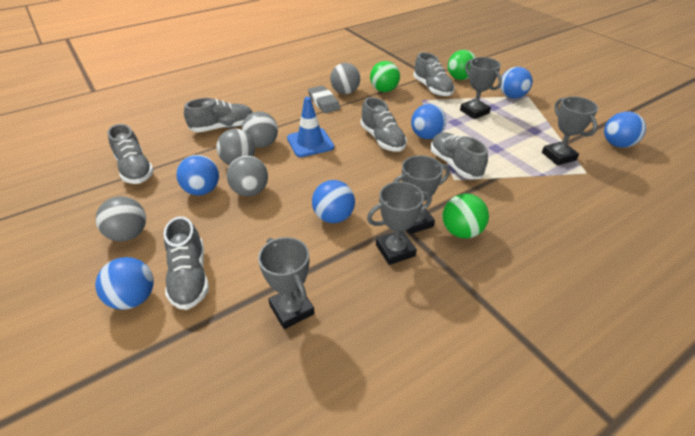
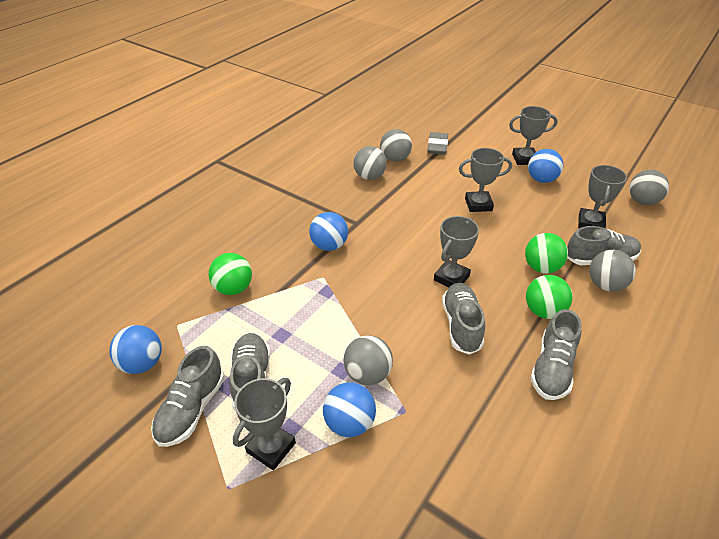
blue ball: 6 -> 4
blue traffic cone: 1 -> 0
grey shoe: 6 -> 5

